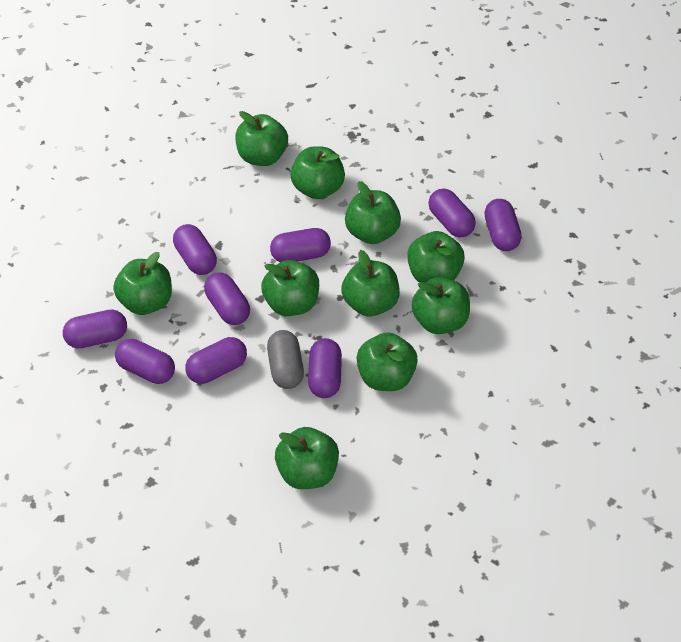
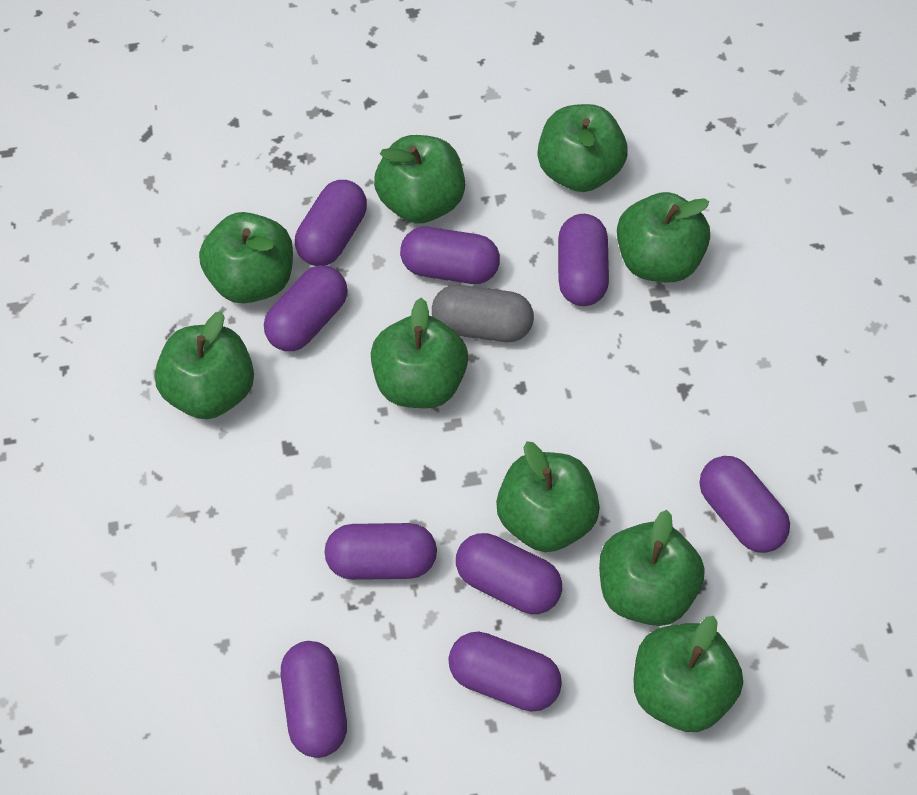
green apple: 10 -> 9

